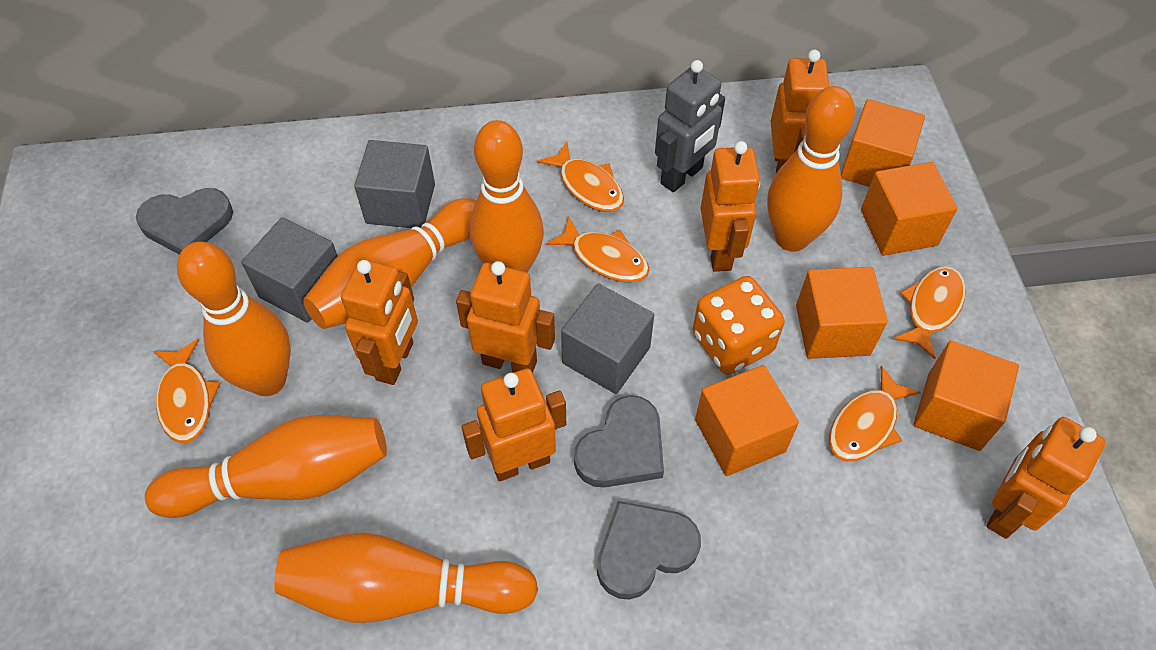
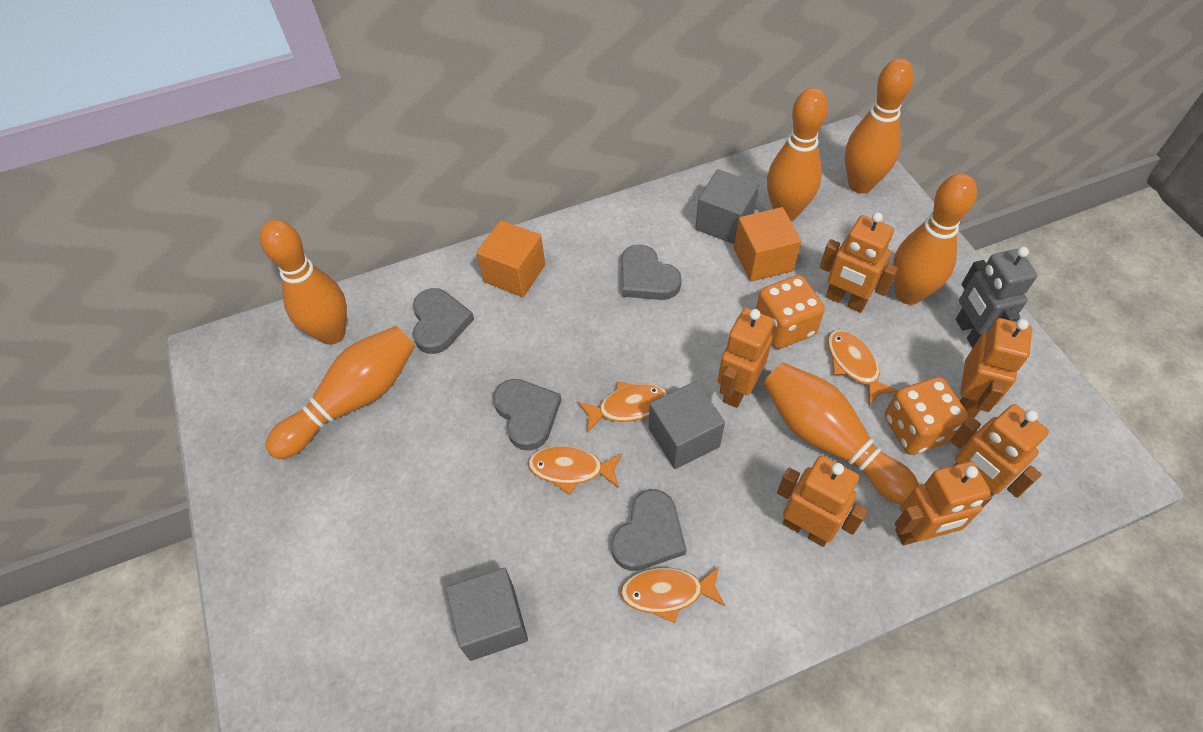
grey heart: 3 -> 4
orange cube: 5 -> 2
orange dice: 1 -> 2
orange fish: 5 -> 4

